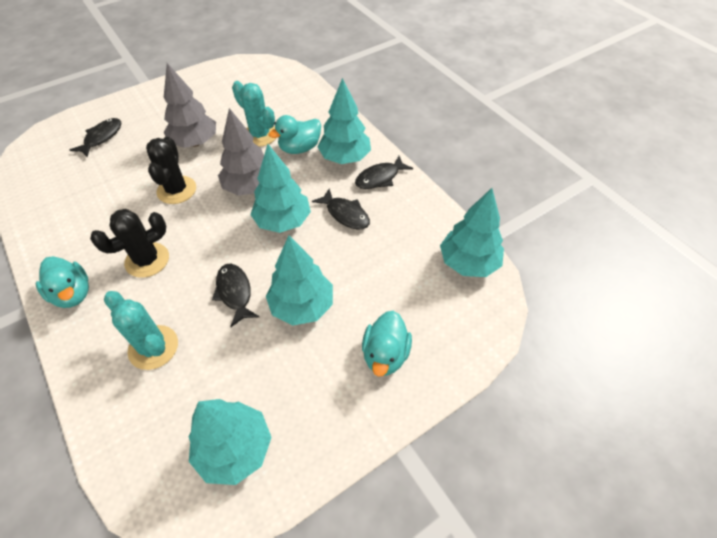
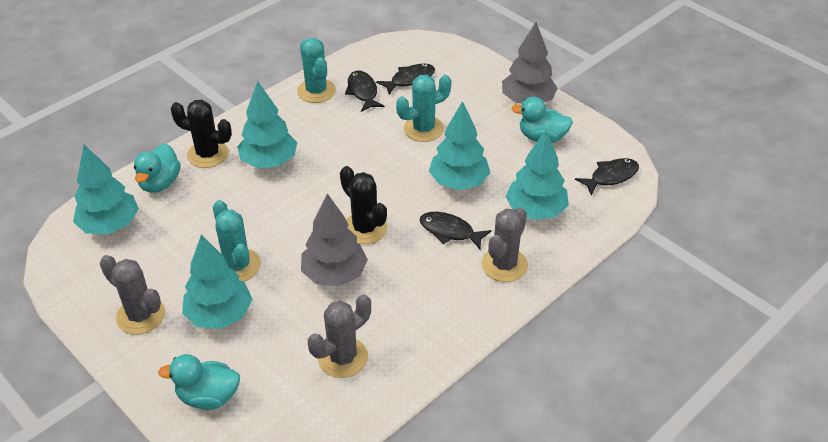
grey cactus: 0 -> 3
turquoise cactus: 2 -> 3

